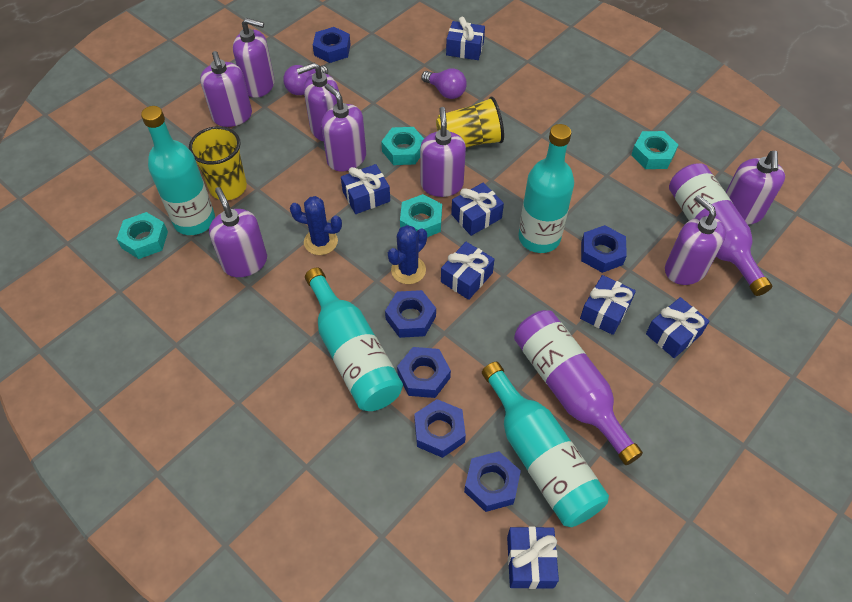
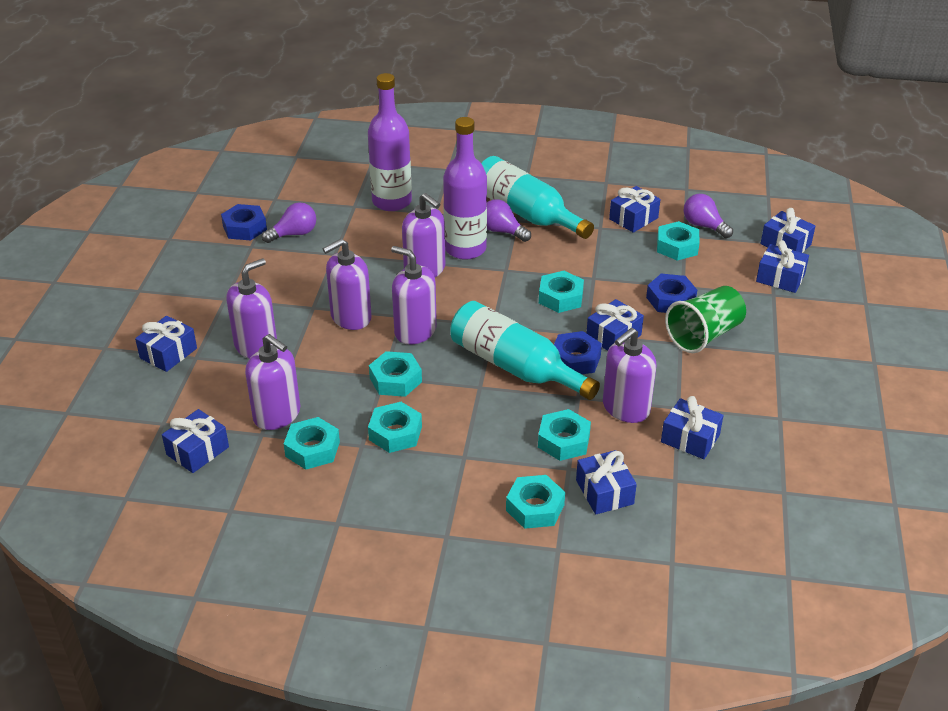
blue cactus: 2 -> 0
blue gift: 7 -> 8
blue nut: 6 -> 3
green cup: 0 -> 1
purple light bulb: 2 -> 3
purple soap dispenser: 8 -> 6
turquoise bottle: 4 -> 2
turquoise nut: 4 -> 7
yellow cup: 2 -> 0

